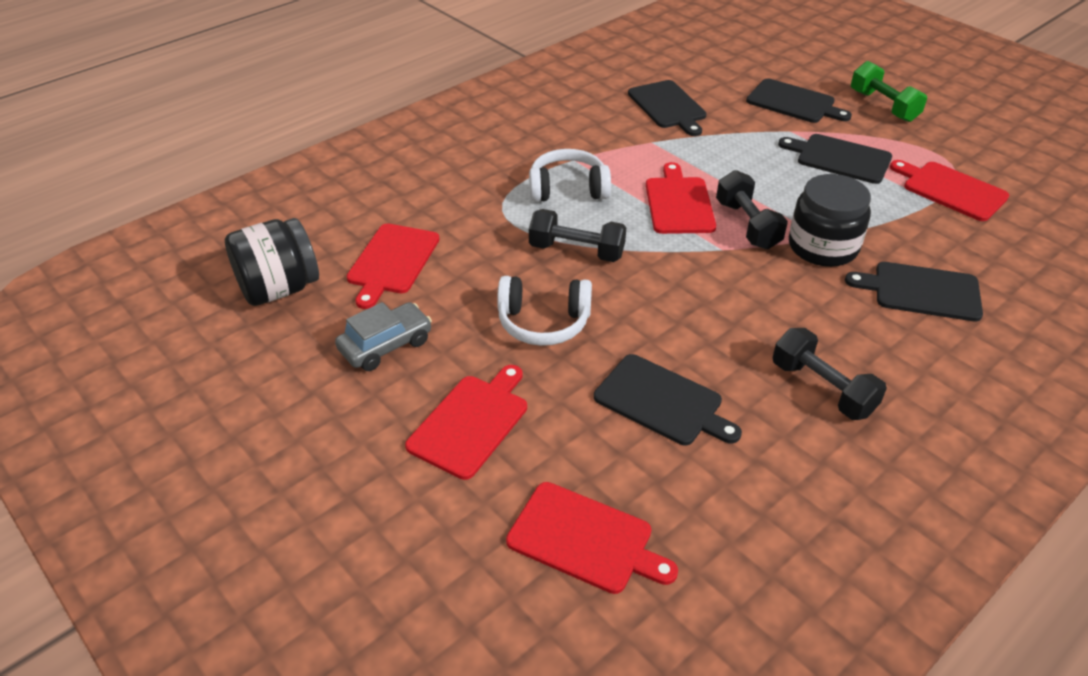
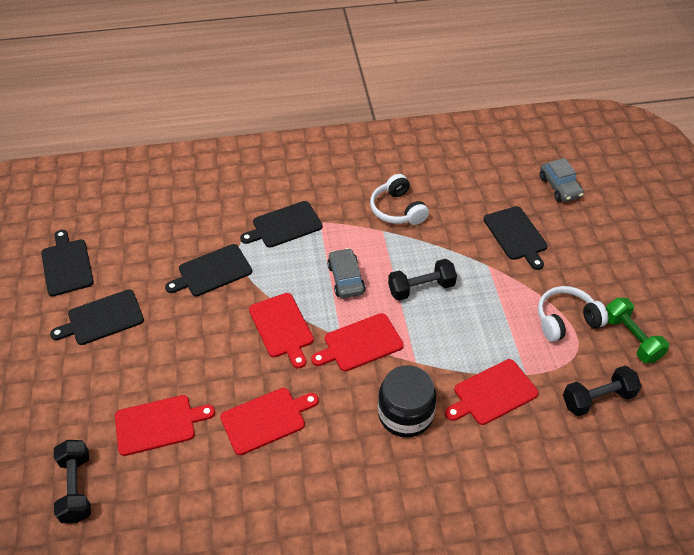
black jar: 2 -> 1
grey car: 1 -> 2

